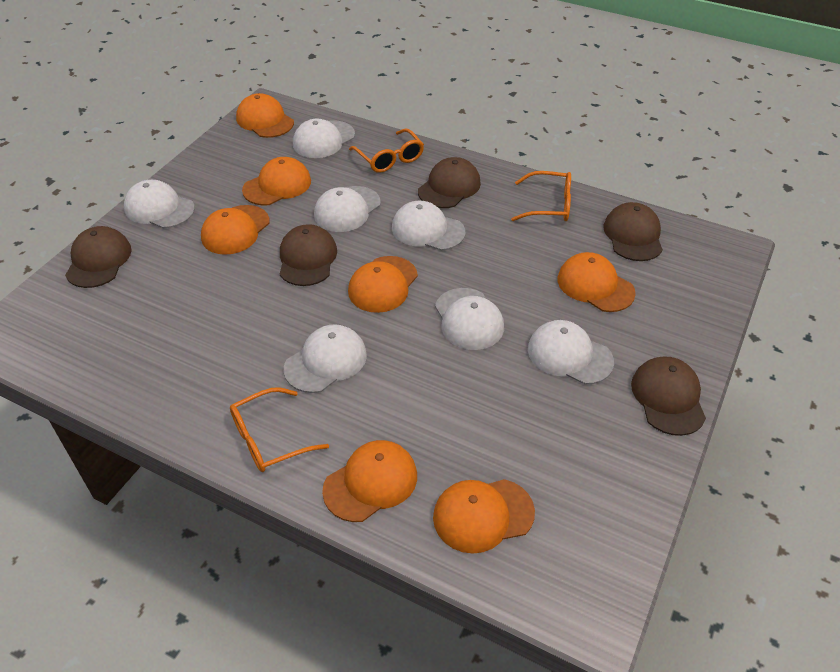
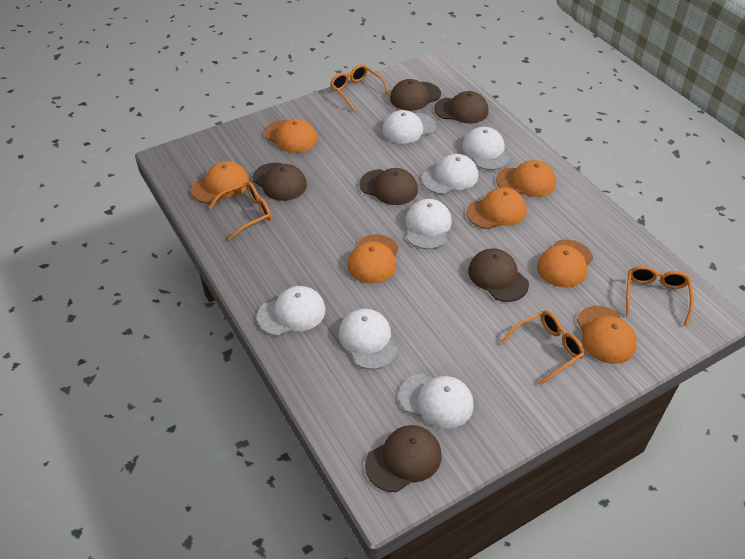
brown cap: 5 -> 6
orange glasses: 3 -> 4

